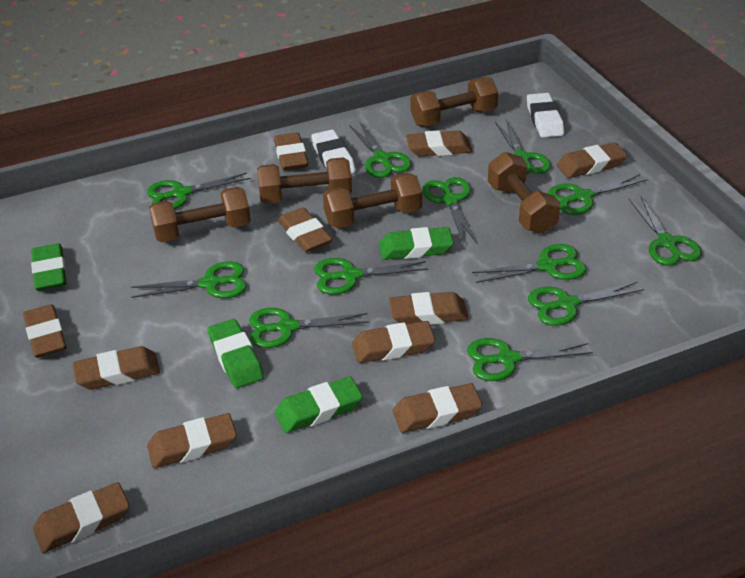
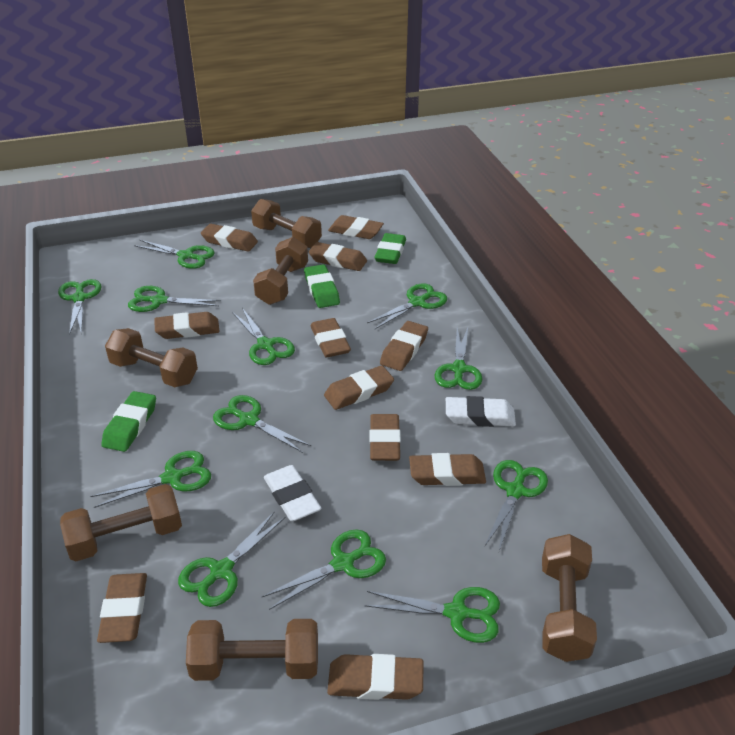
brown dumbbell: 5 -> 6
green eraser: 4 -> 3

